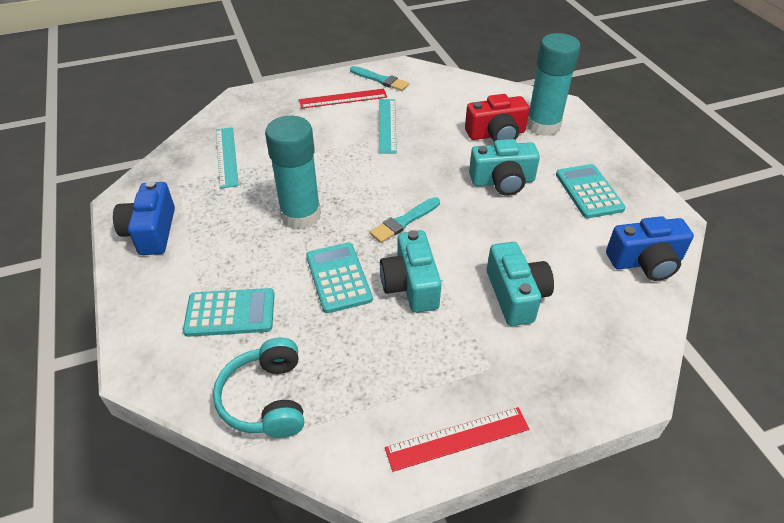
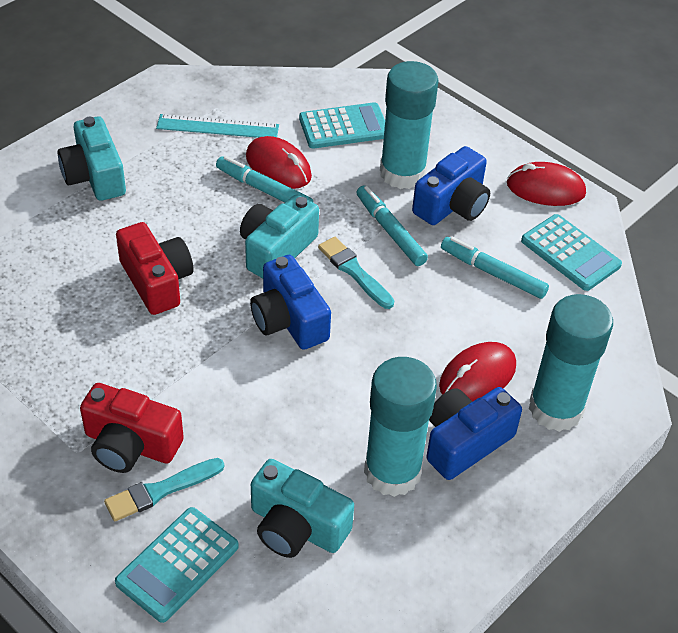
blue camera: 2 -> 3
red camera: 1 -> 2
red mouse: 0 -> 3
red ruler: 2 -> 0
turquoise glue stick: 2 -> 3
turquoise headphones: 1 -> 0
turquoise marker: 0 -> 3
turquoise ruler: 2 -> 1

